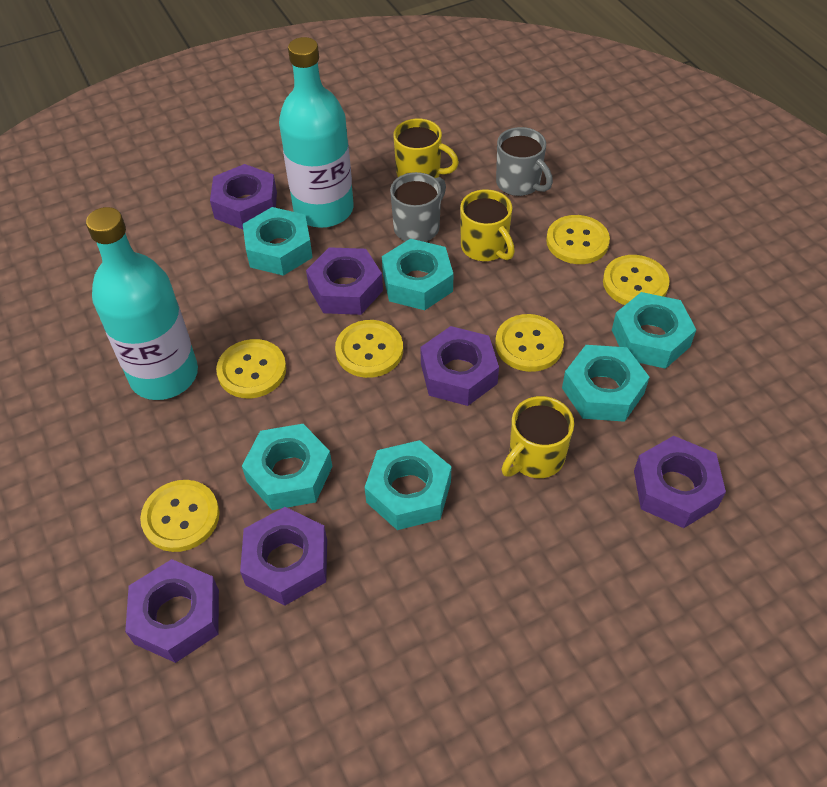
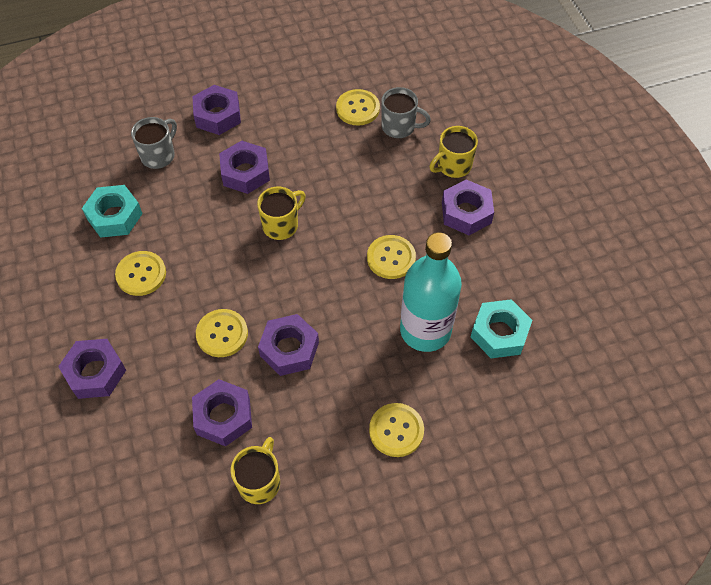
turquoise bottle: 2 -> 1
turquoise nut: 6 -> 2
yellow button: 6 -> 5

